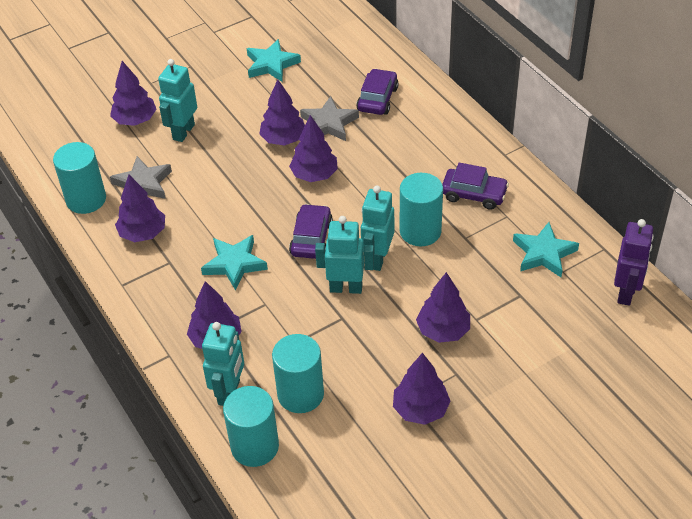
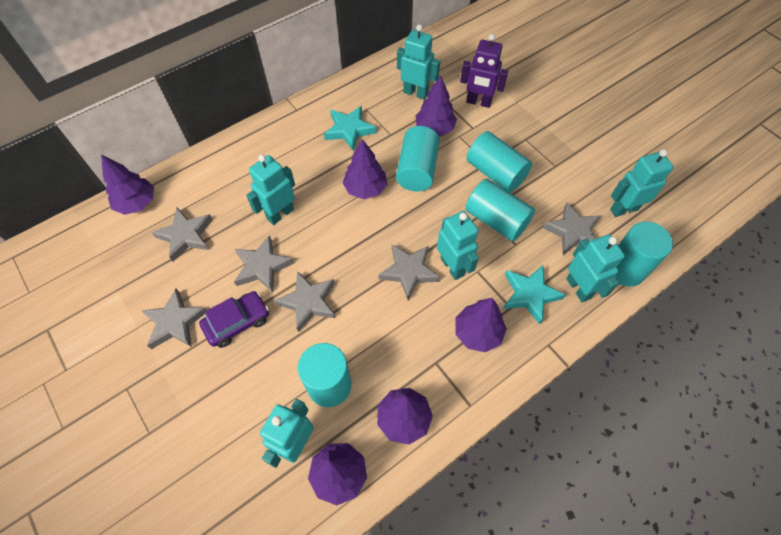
grey star: 2 -> 6
purple car: 3 -> 1
purple tree: 7 -> 6
turquoise cylinder: 4 -> 5
turquoise robot: 4 -> 6
turquoise star: 3 -> 2

